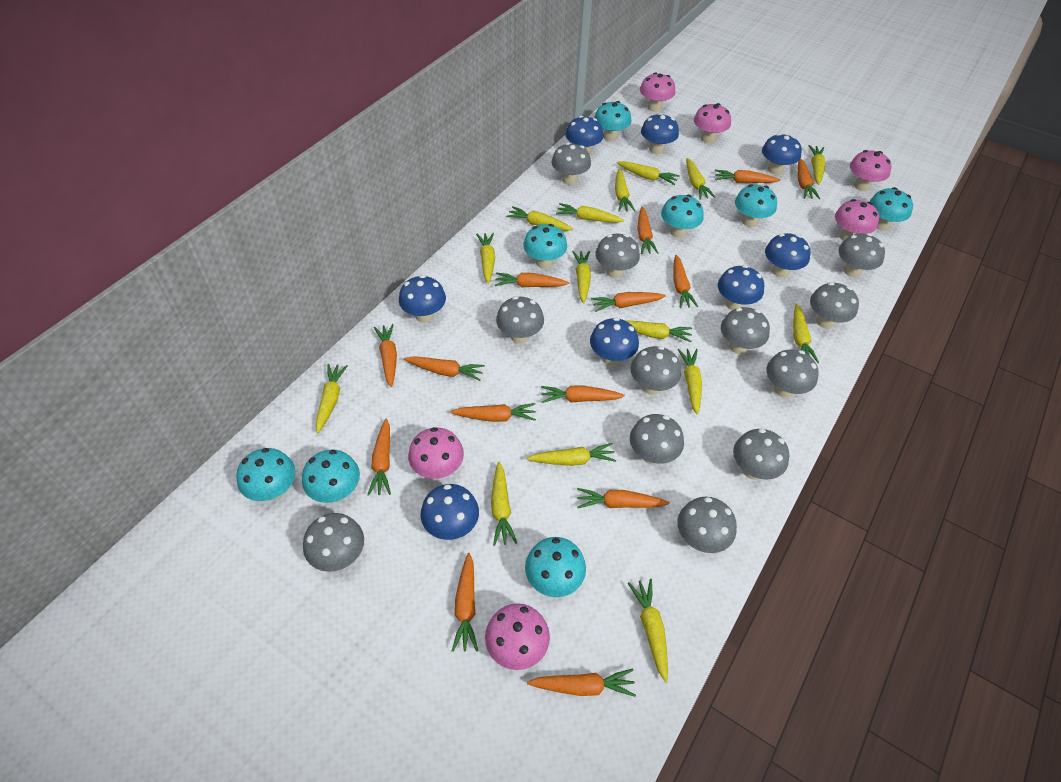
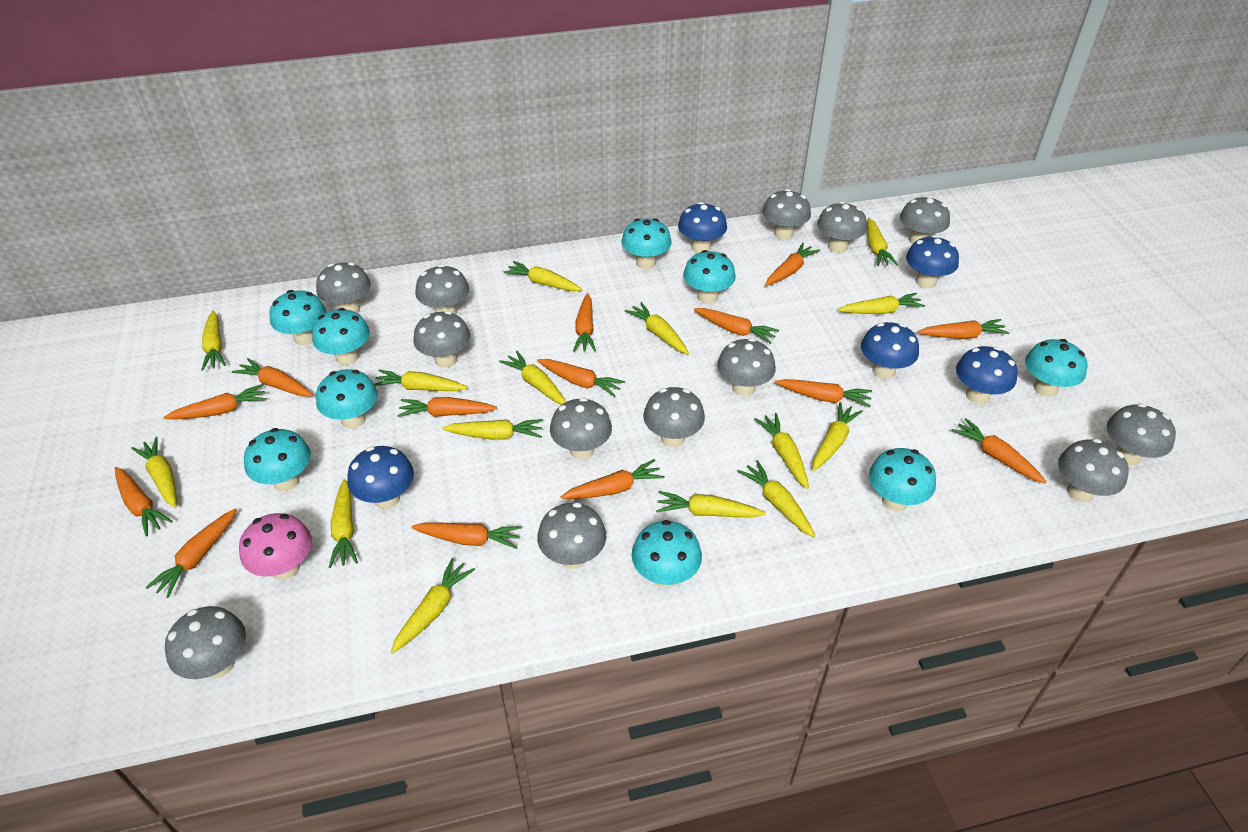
blue mushroom: 8 -> 5
grey mushroom: 12 -> 13
pink mushroom: 6 -> 1
turquoise mushroom: 8 -> 9

